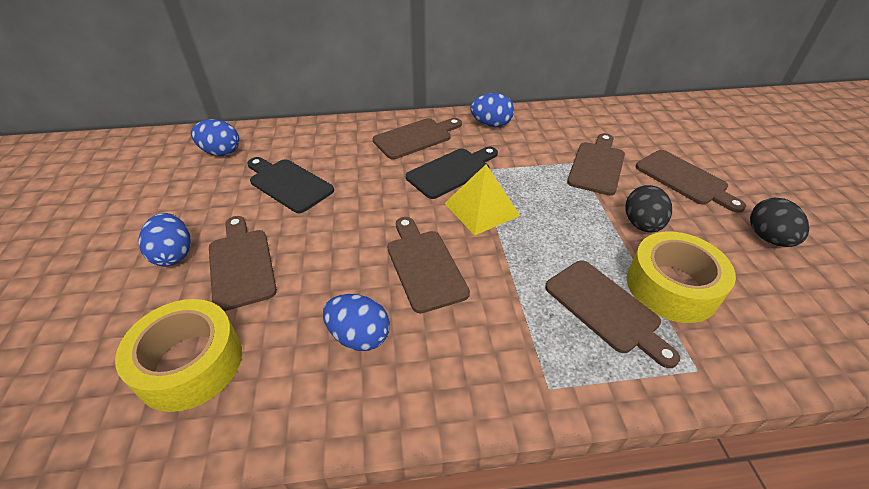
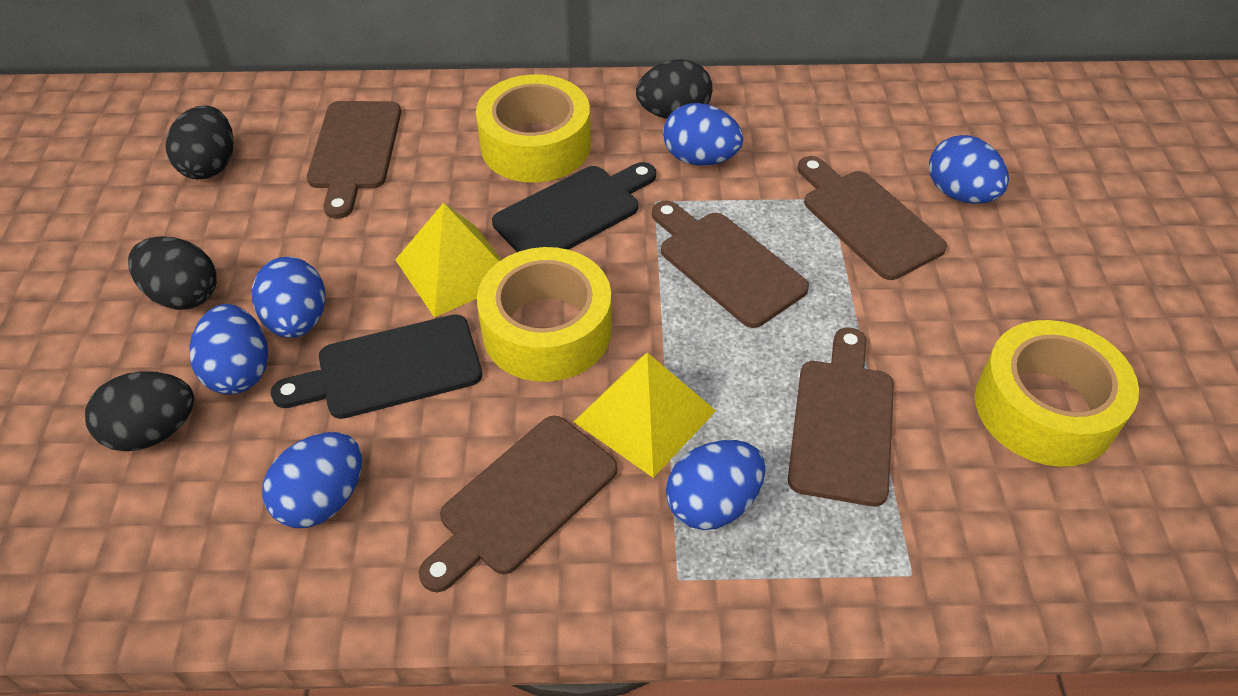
black egg: 2 -> 4
blue egg: 4 -> 6
brown cutting board: 6 -> 5
yellow pyramid: 1 -> 2
yellow tape: 2 -> 3

